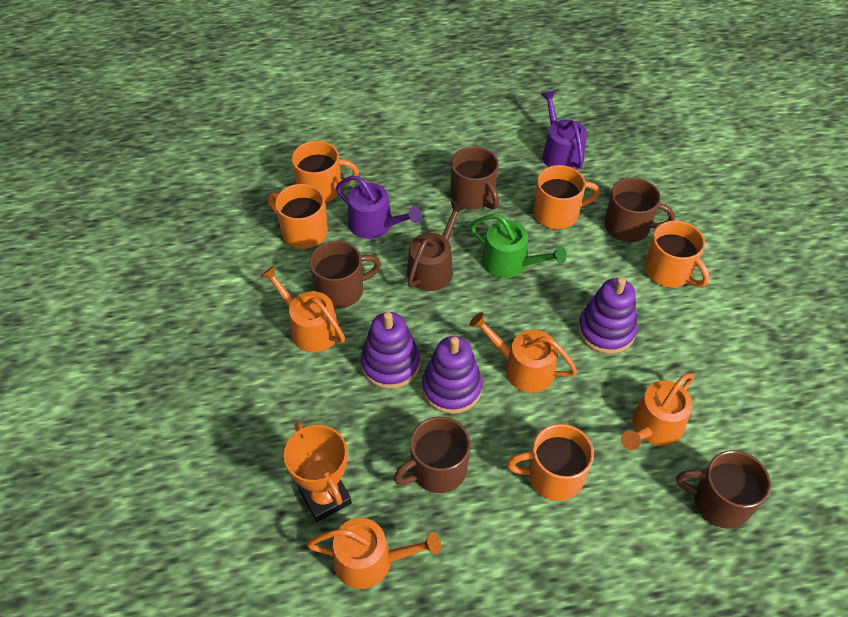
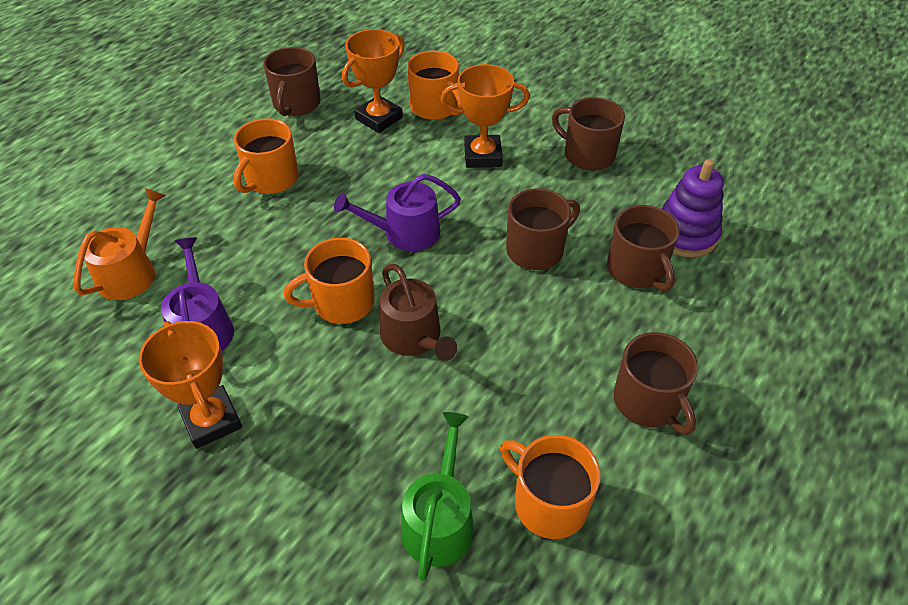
orange mug: 5 -> 4
orange trophy: 1 -> 3
orange watering can: 4 -> 1
purple stacking toy: 3 -> 1

